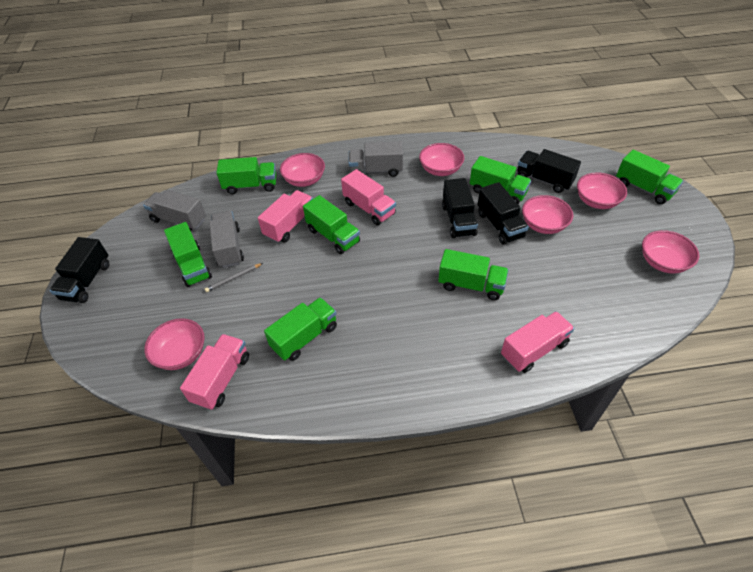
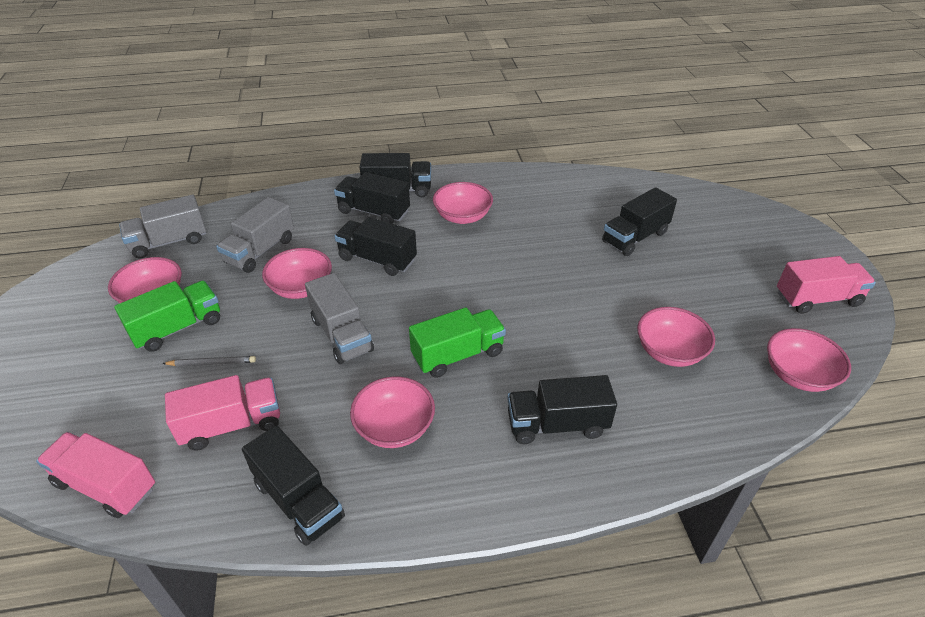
black truck: 4 -> 6
green truck: 7 -> 2
pink truck: 4 -> 3

